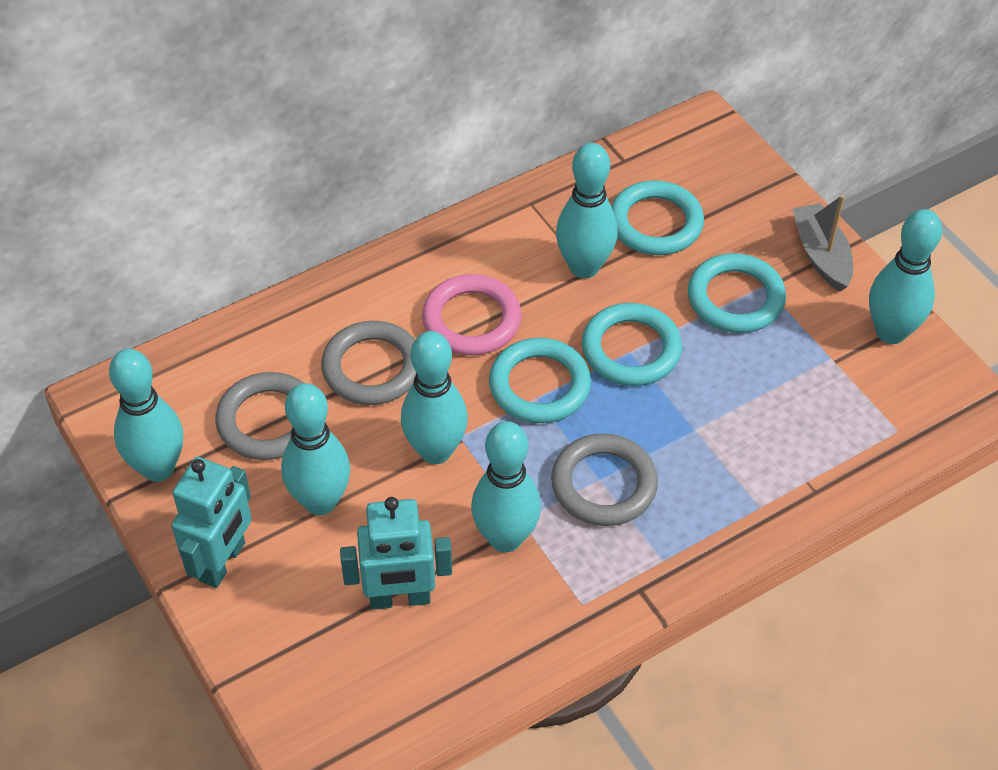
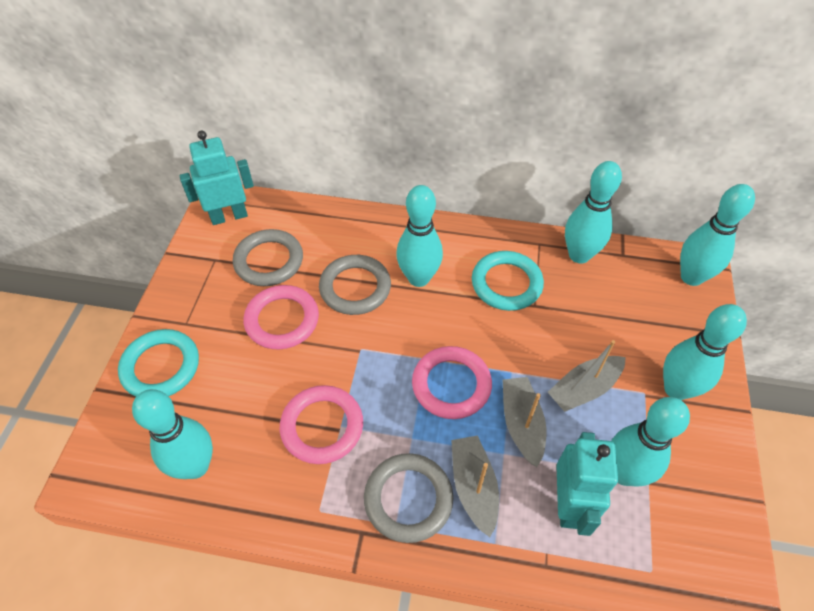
grey boat: 1 -> 3
pink ring: 1 -> 3
turquoise ring: 4 -> 2

